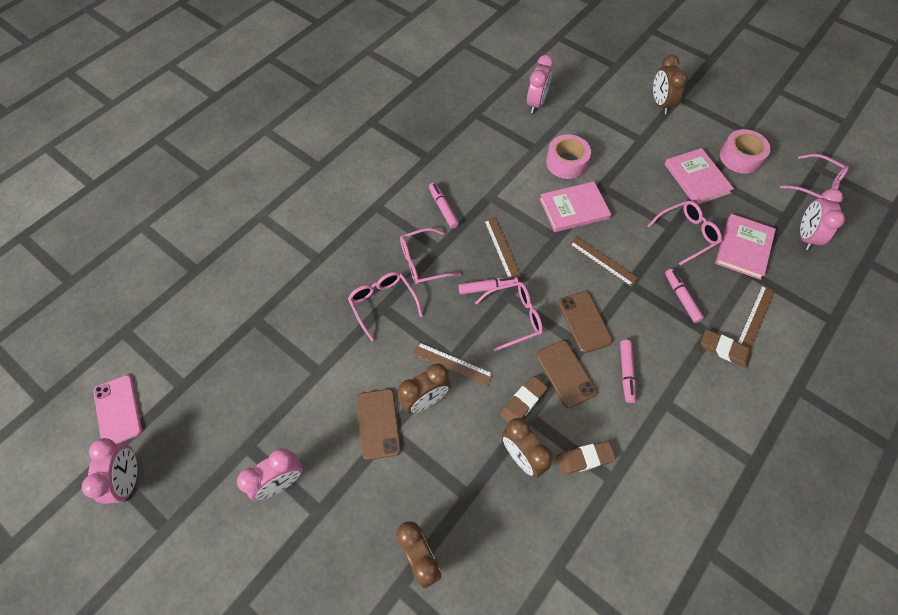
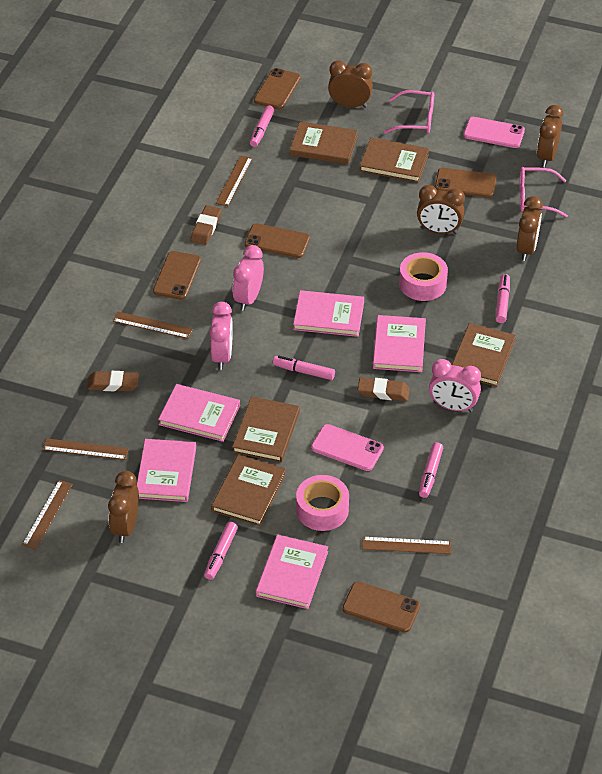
brown book: 0 -> 5
brown clock: 4 -> 5
brown phone: 3 -> 5
brown ruler: 4 -> 5
pink book: 3 -> 5
pink clock: 4 -> 3
pink glasses: 5 -> 2
pink marker: 4 -> 5
pink phone: 1 -> 2

